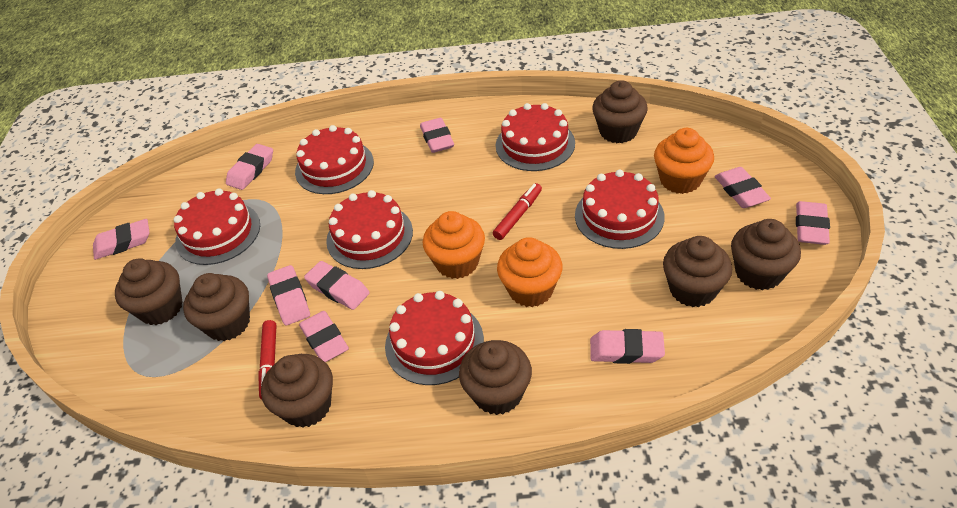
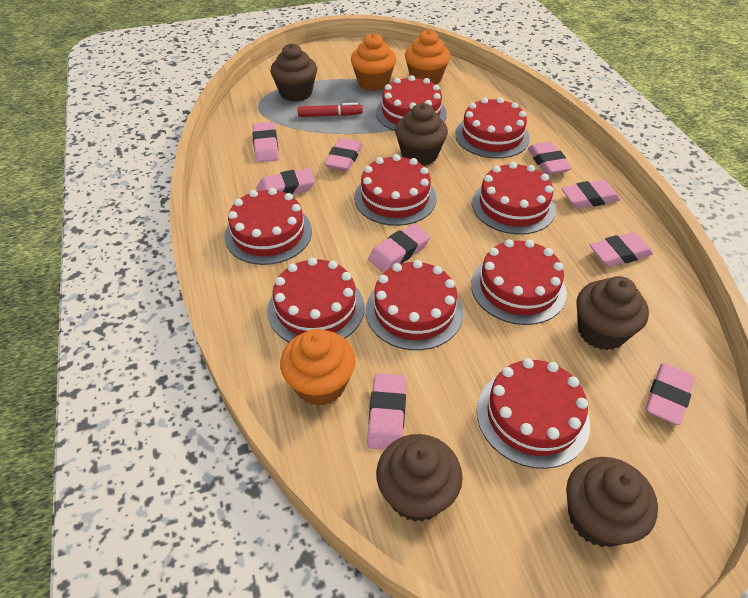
brown cupcake: 7 -> 5
red cake: 6 -> 9
red marker: 2 -> 1

